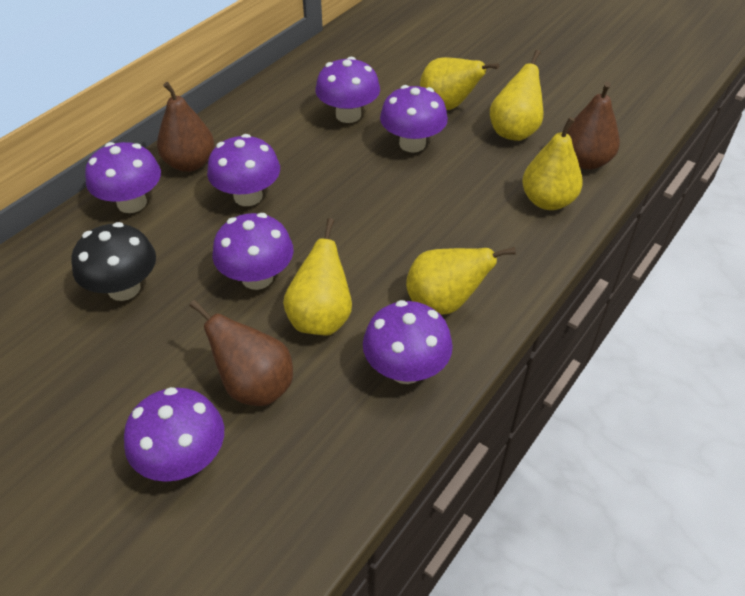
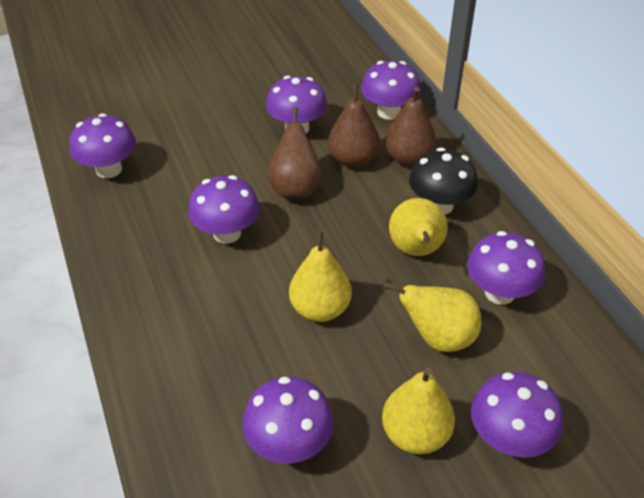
yellow pear: 5 -> 4

